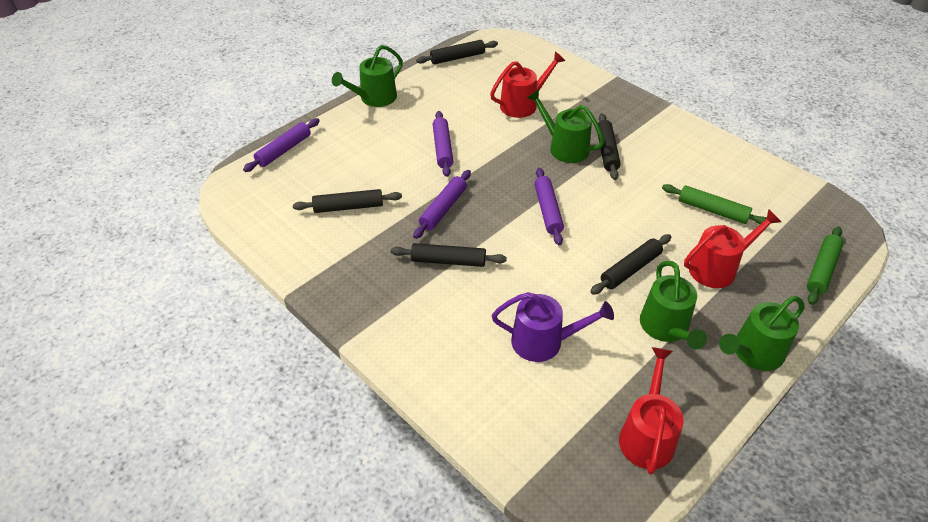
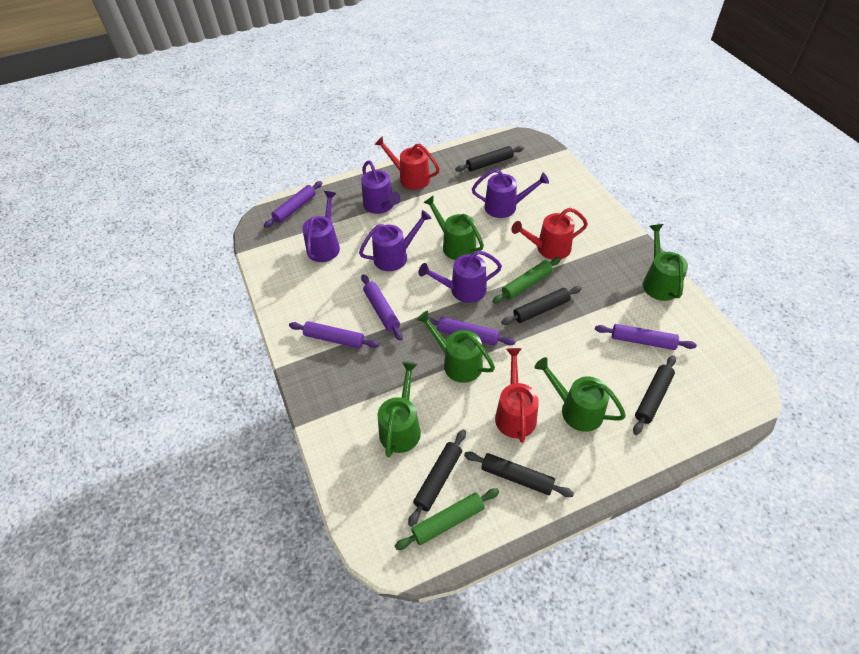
green watering can: 4 -> 5
purple rolling pin: 4 -> 5
purple watering can: 1 -> 5

